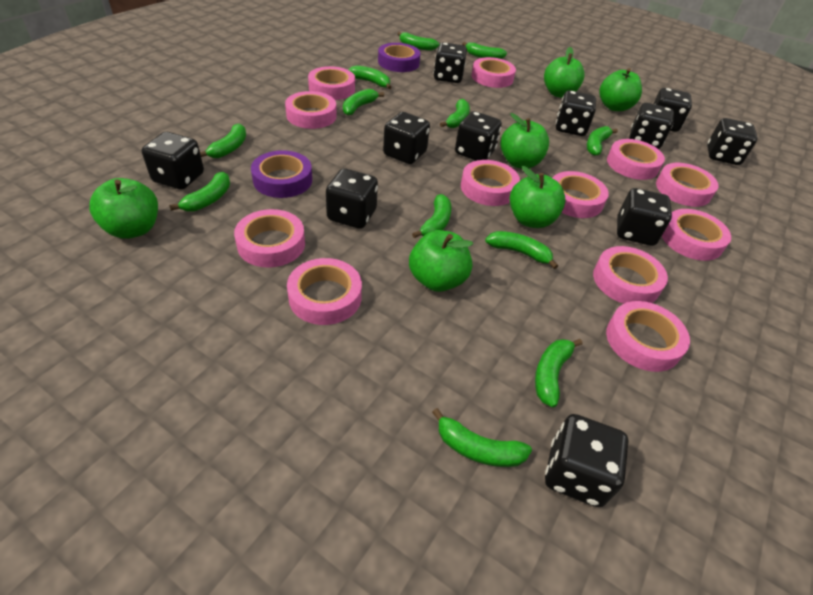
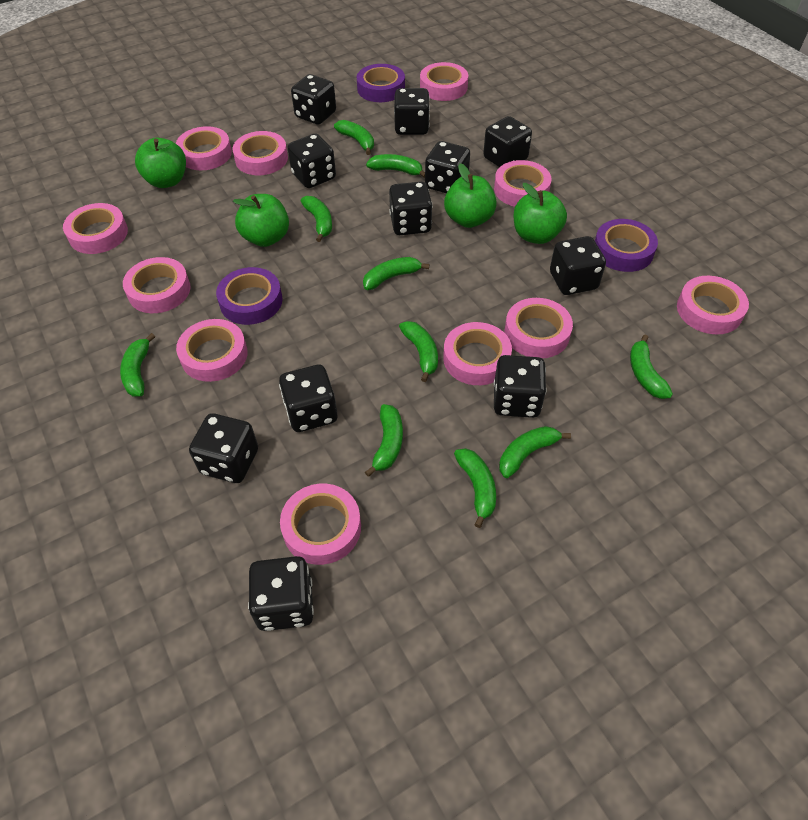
green apple: 6 -> 4
green banana: 12 -> 10
pink tape: 12 -> 11
purple tape: 2 -> 3

